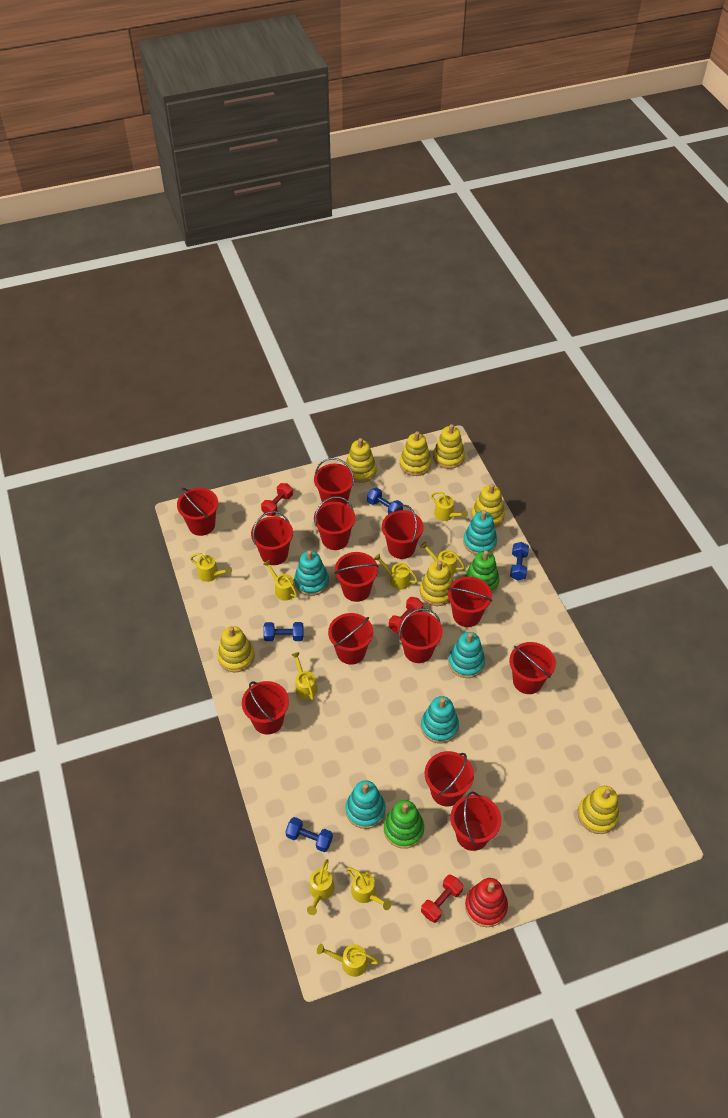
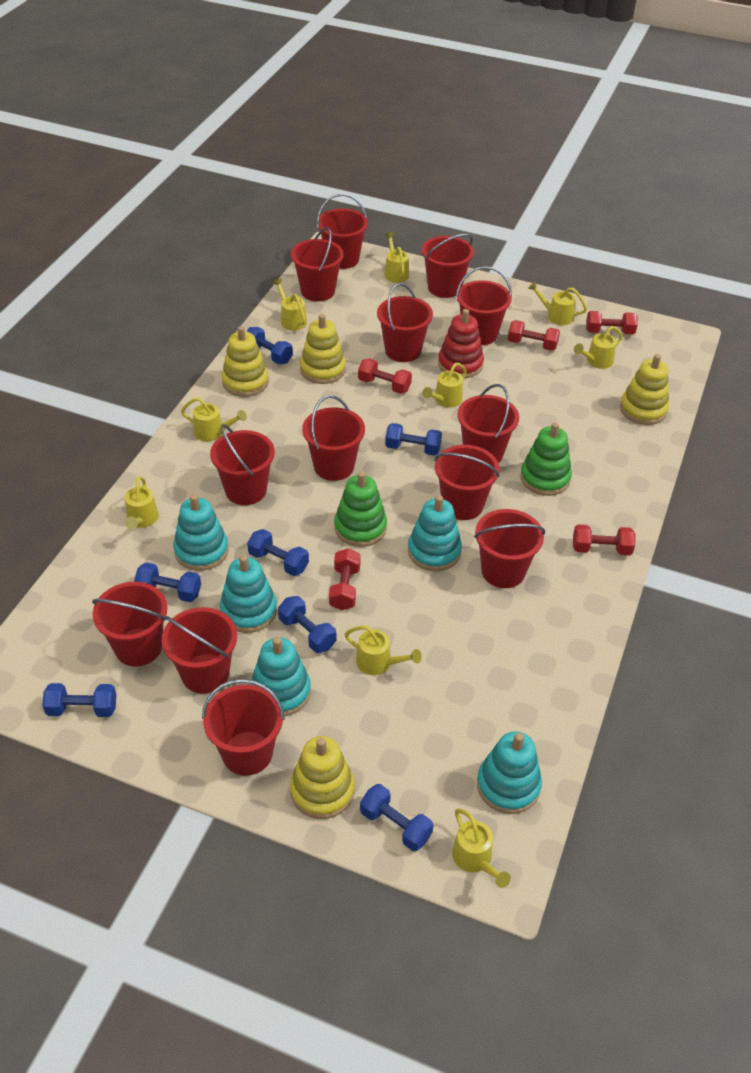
blue dumbbell: 4 -> 7
red dumbbell: 3 -> 5
yellow stacking toy: 7 -> 4

